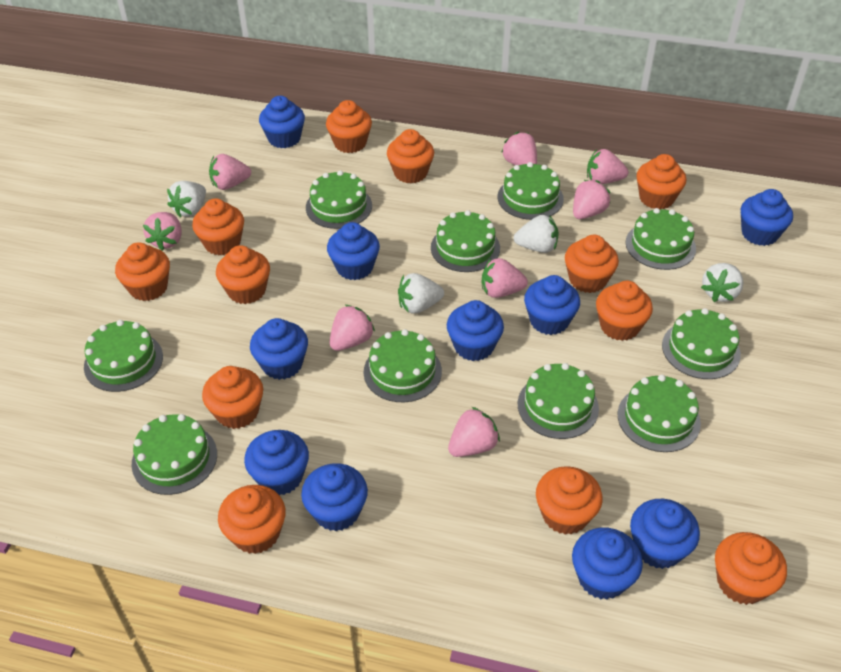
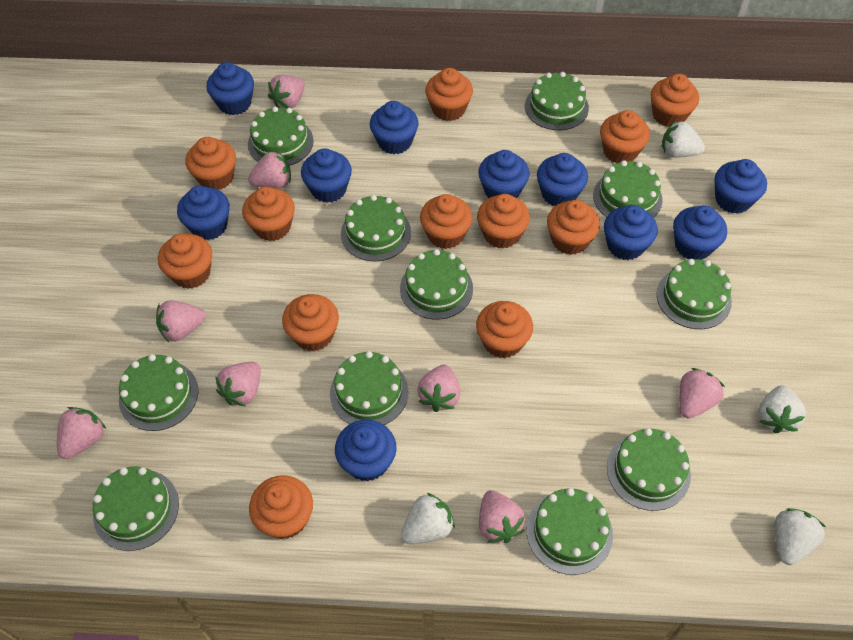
green cake: 10 -> 11

